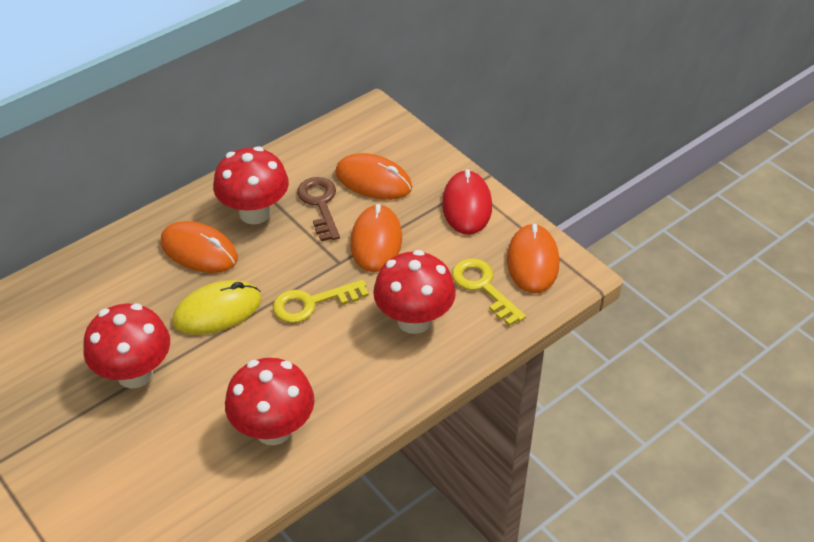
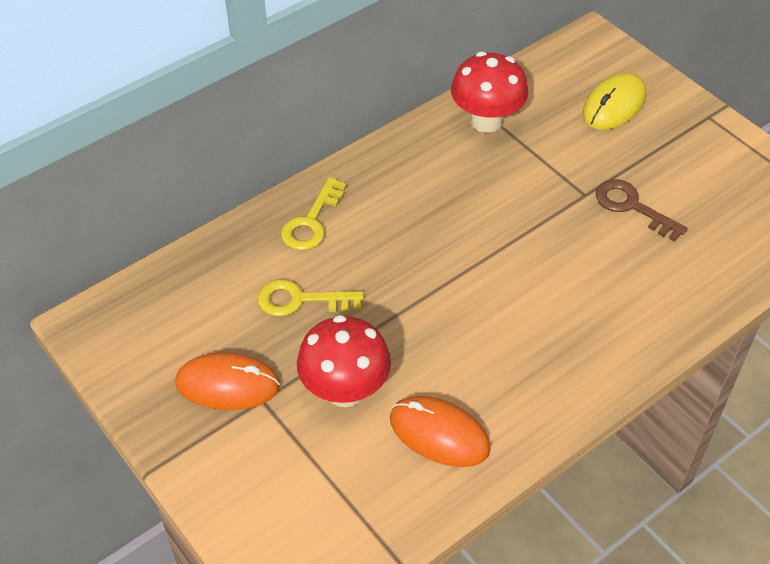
orange mouse: 4 -> 2
red mouse: 1 -> 0
red mushroom: 4 -> 2

